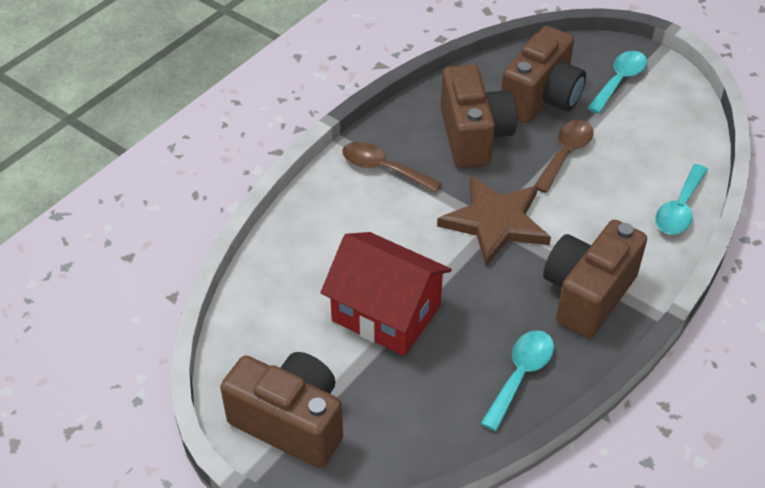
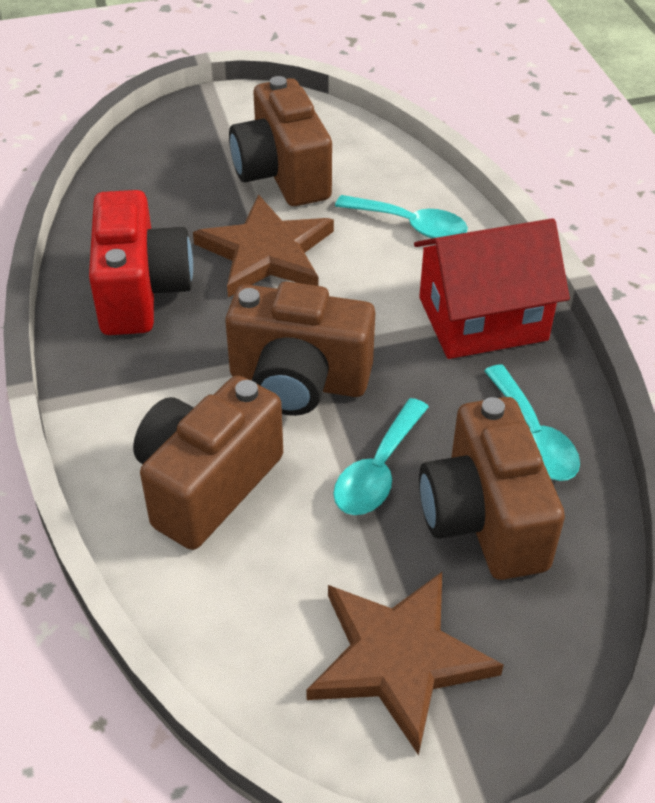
brown spoon: 2 -> 0
brown star: 1 -> 2
red camera: 0 -> 1

